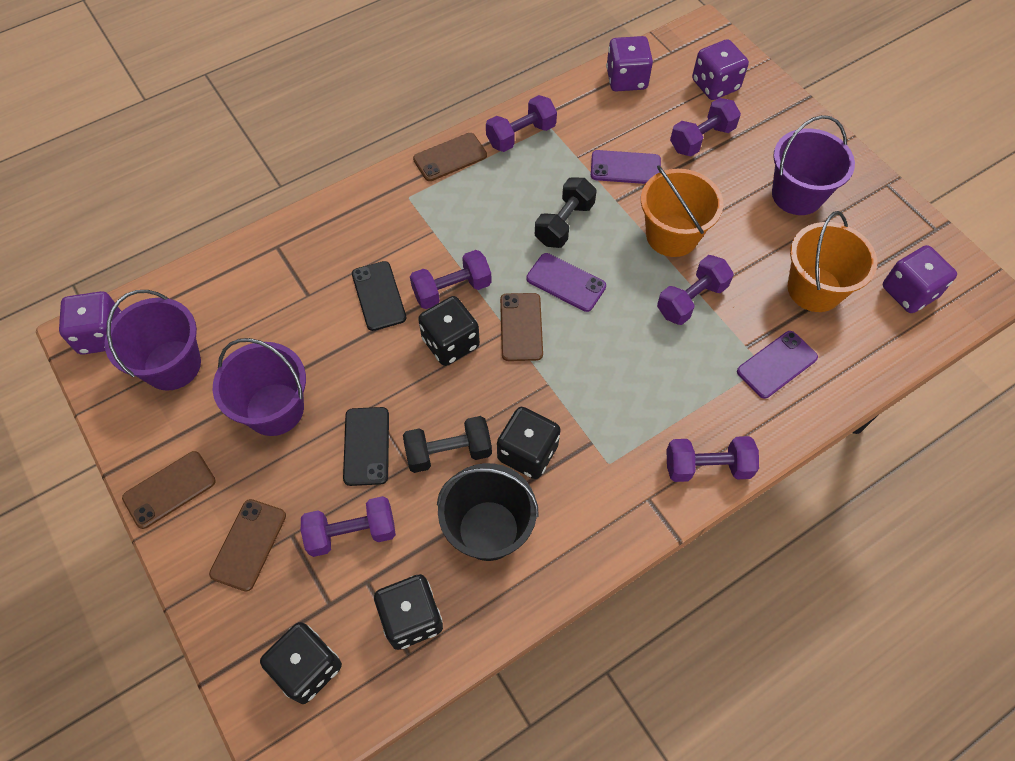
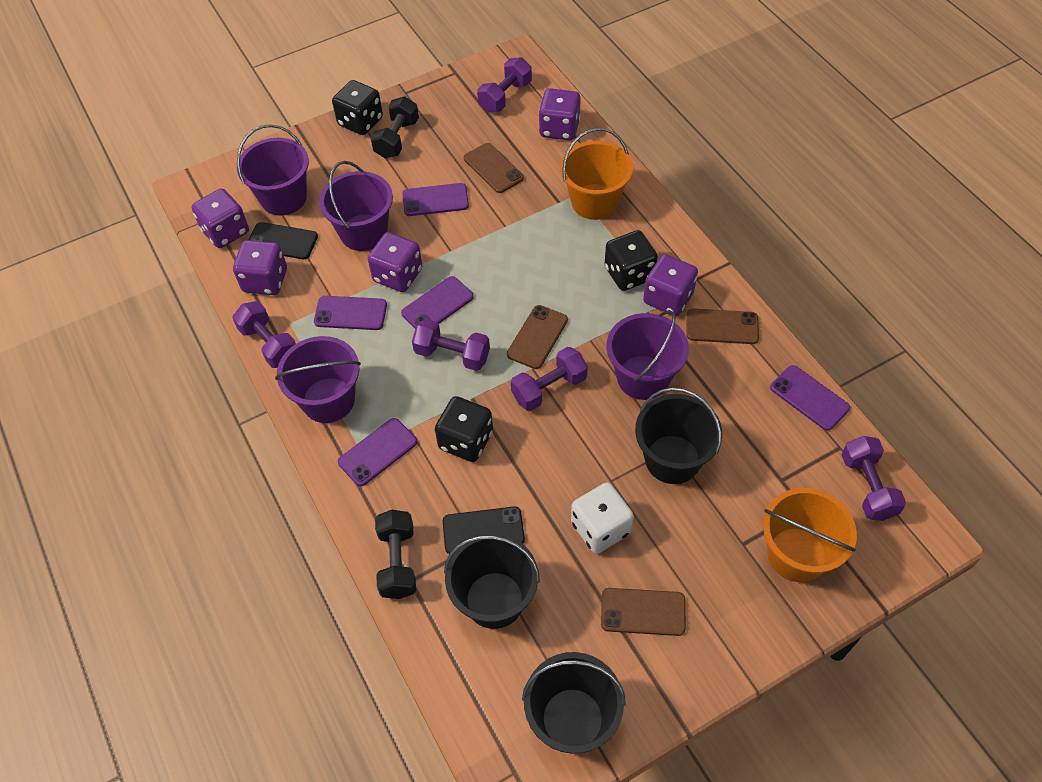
black bucket: 1 -> 3
black dice: 4 -> 3
purple bucket: 3 -> 4
purple dice: 4 -> 5
purple dumbbell: 6 -> 5
purple phone: 3 -> 5
white dice: 0 -> 1

